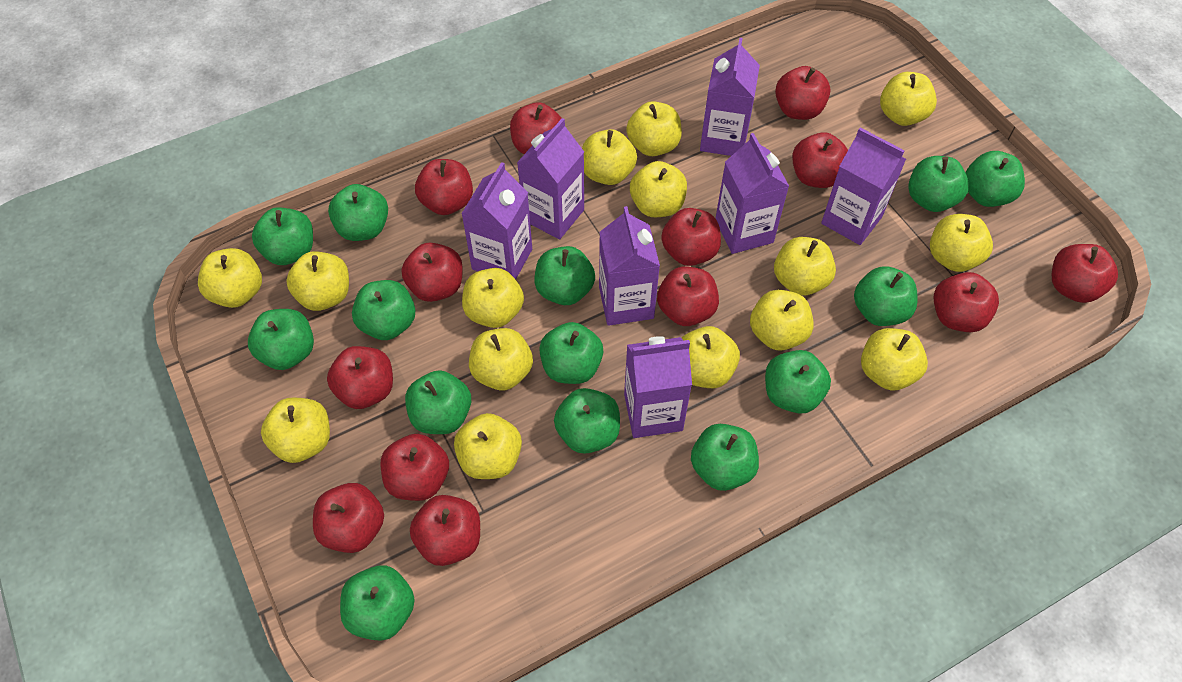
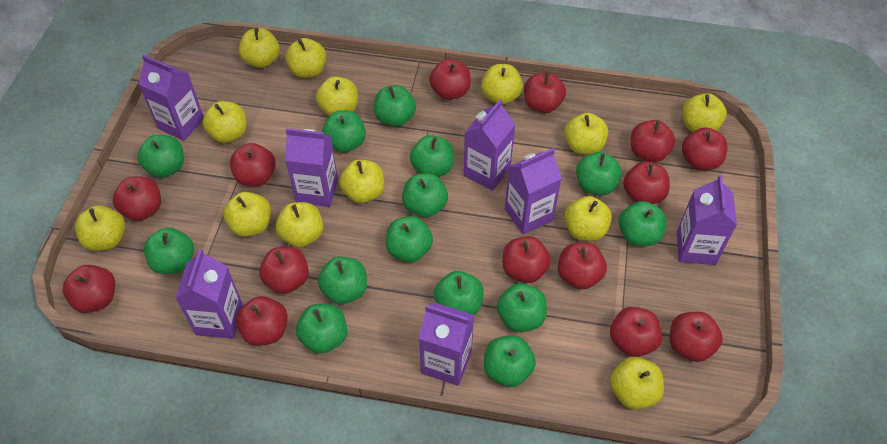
red apple: 13 -> 14
yellow apple: 15 -> 13

